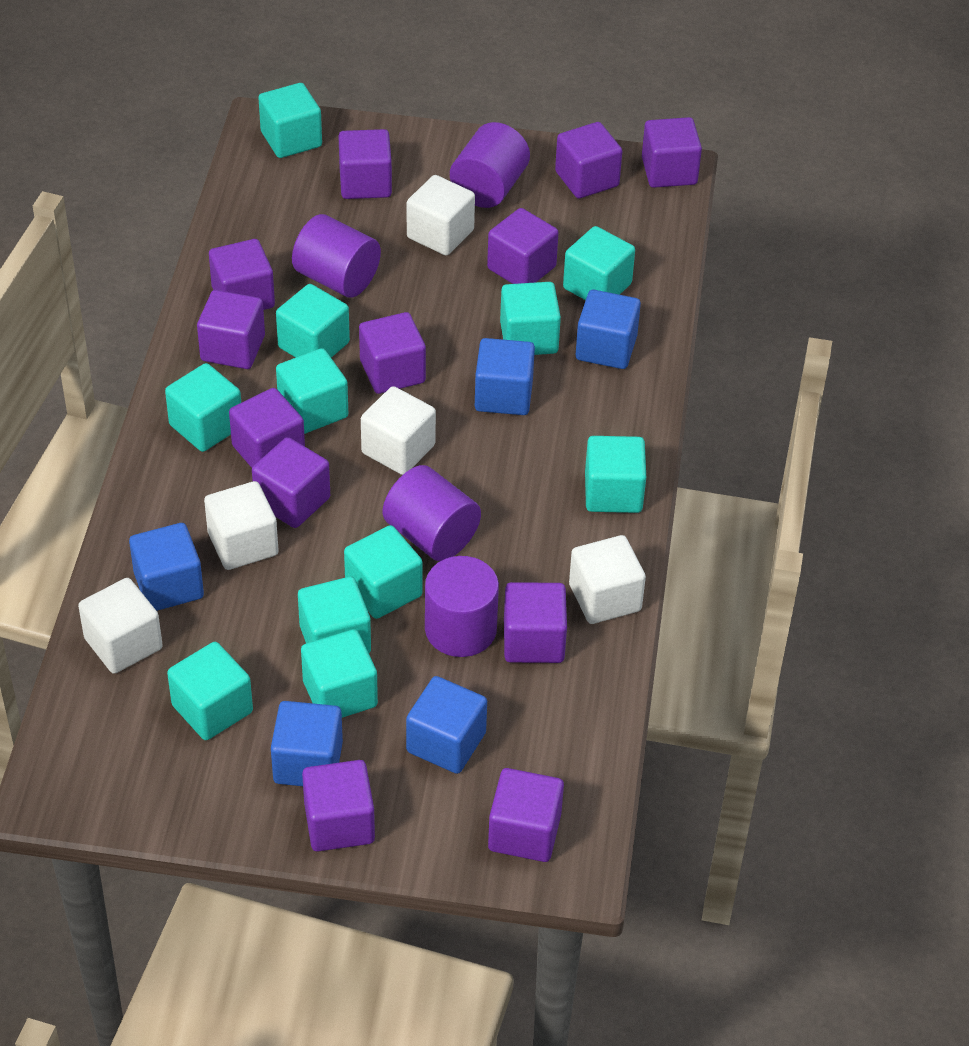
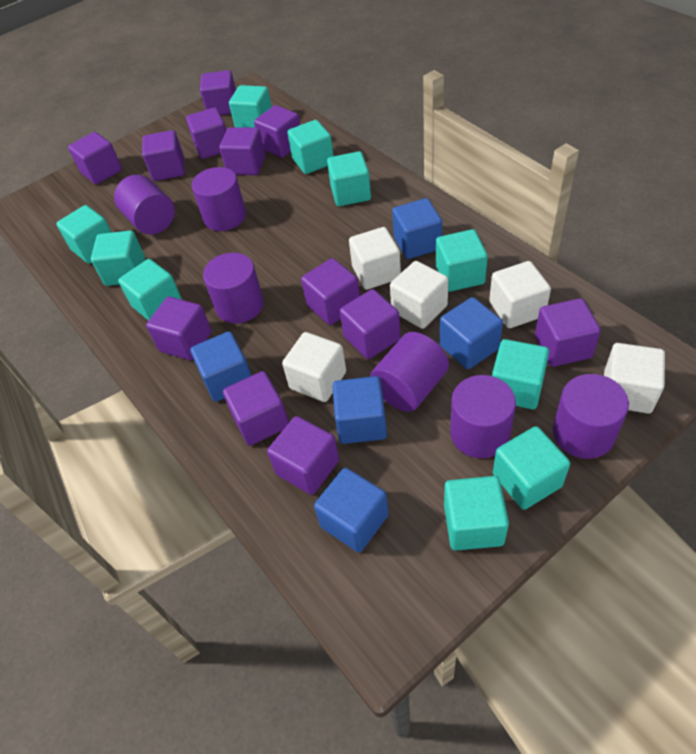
purple cylinder: 4 -> 6
turquoise cube: 11 -> 10

